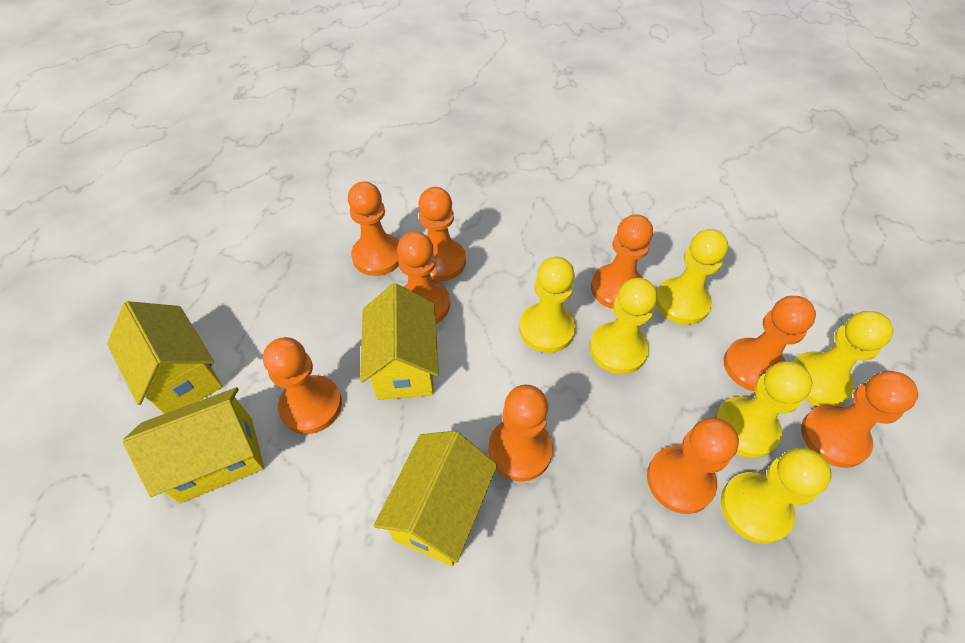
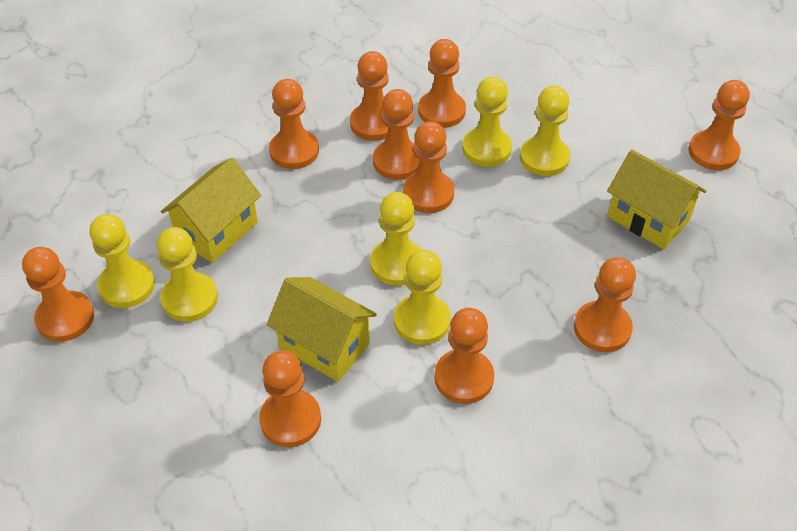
orange pawn: 9 -> 10
yellow house: 4 -> 3

